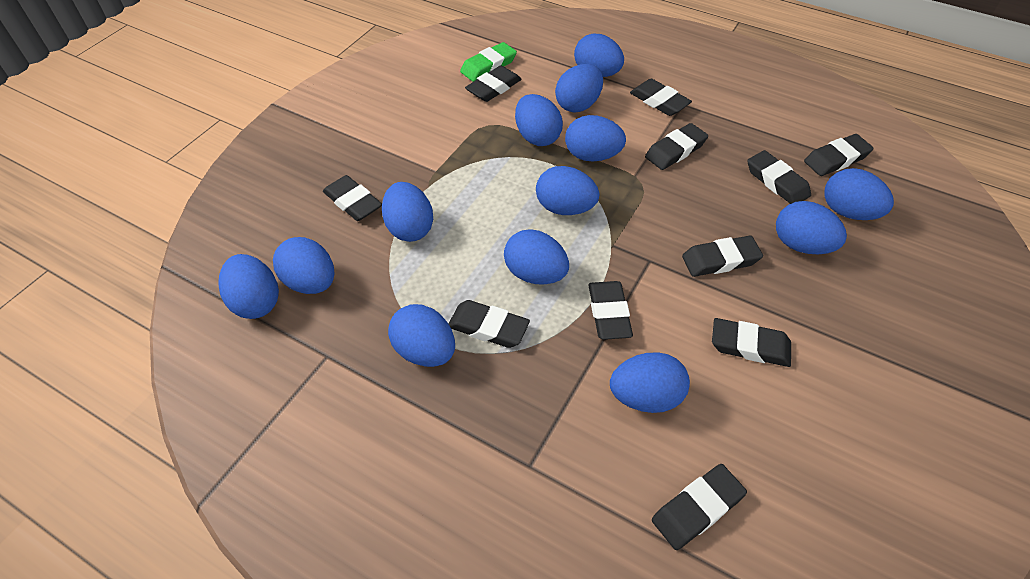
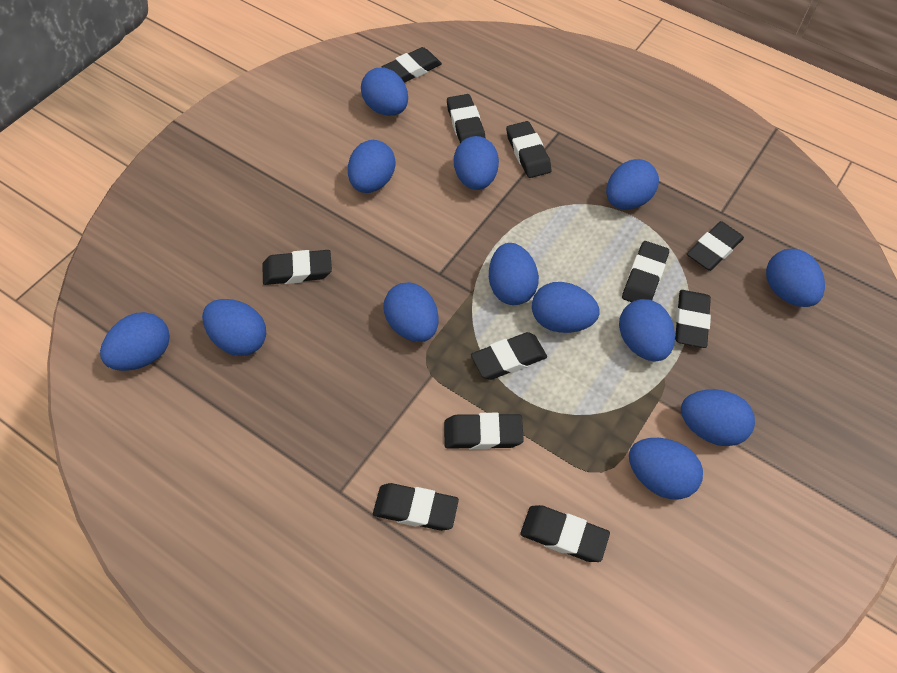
green eraser: 1 -> 0

